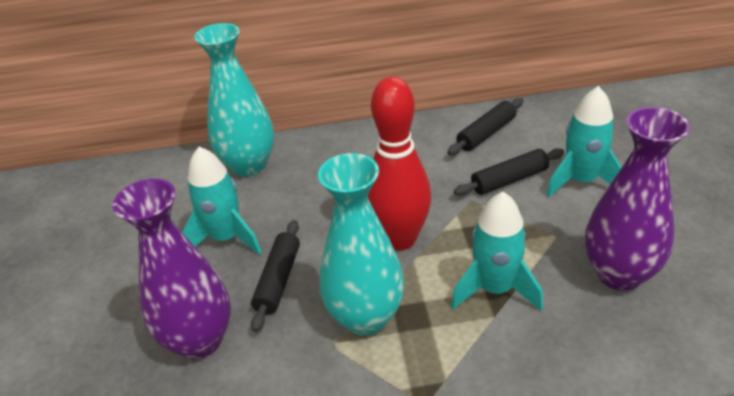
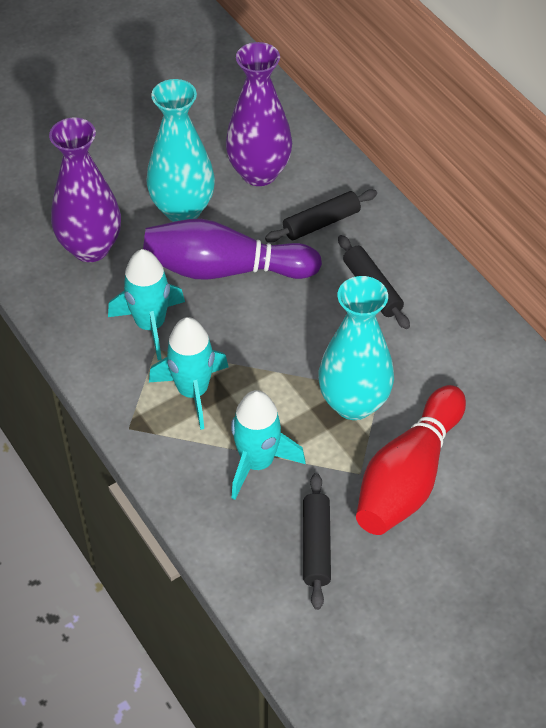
purple bowling pin: 0 -> 1

